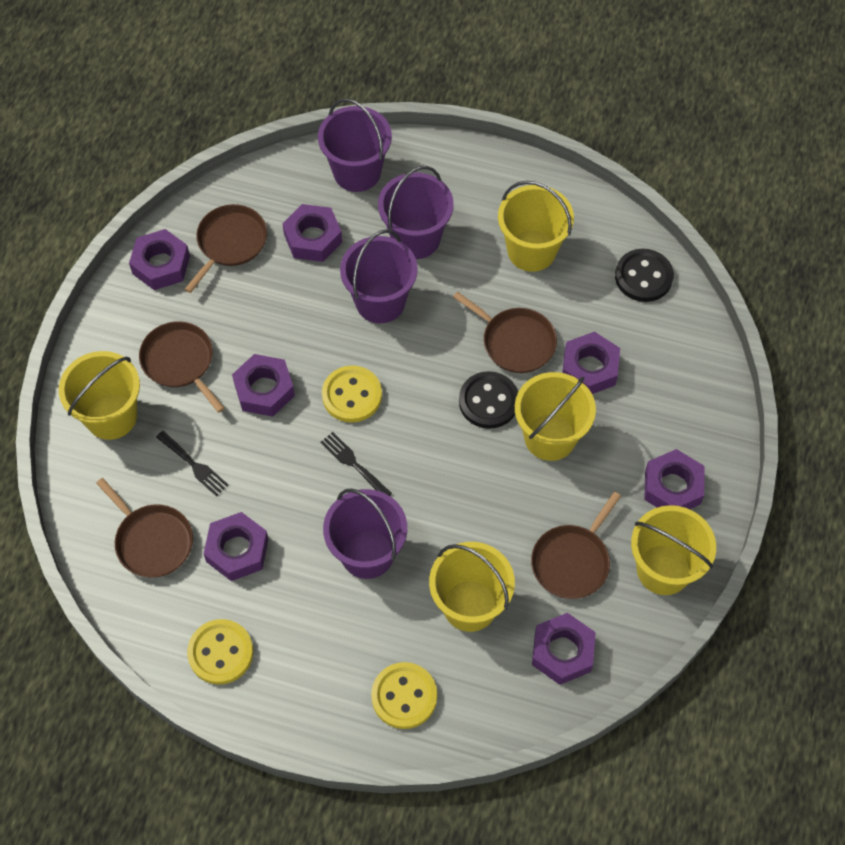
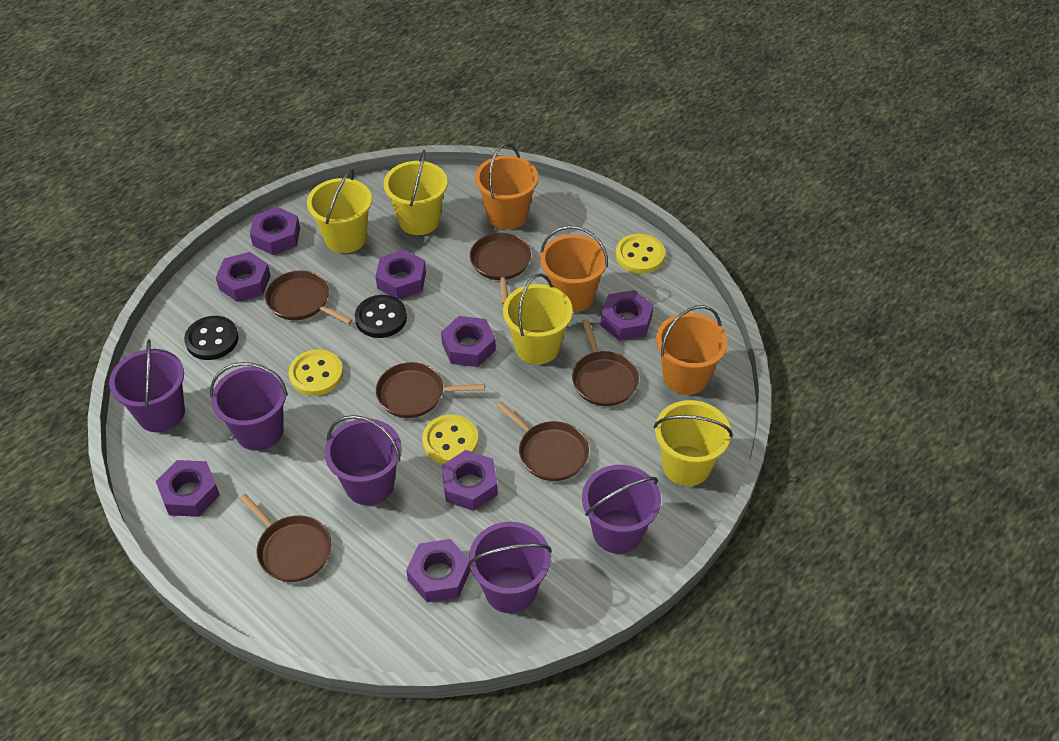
black fork: 2 -> 0
brown pan: 5 -> 6
orange bucket: 0 -> 3
purple bucket: 4 -> 5
purple nut: 7 -> 8
yellow bucket: 5 -> 4

